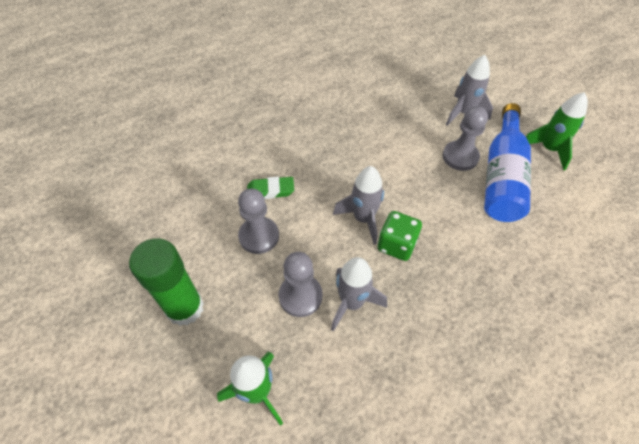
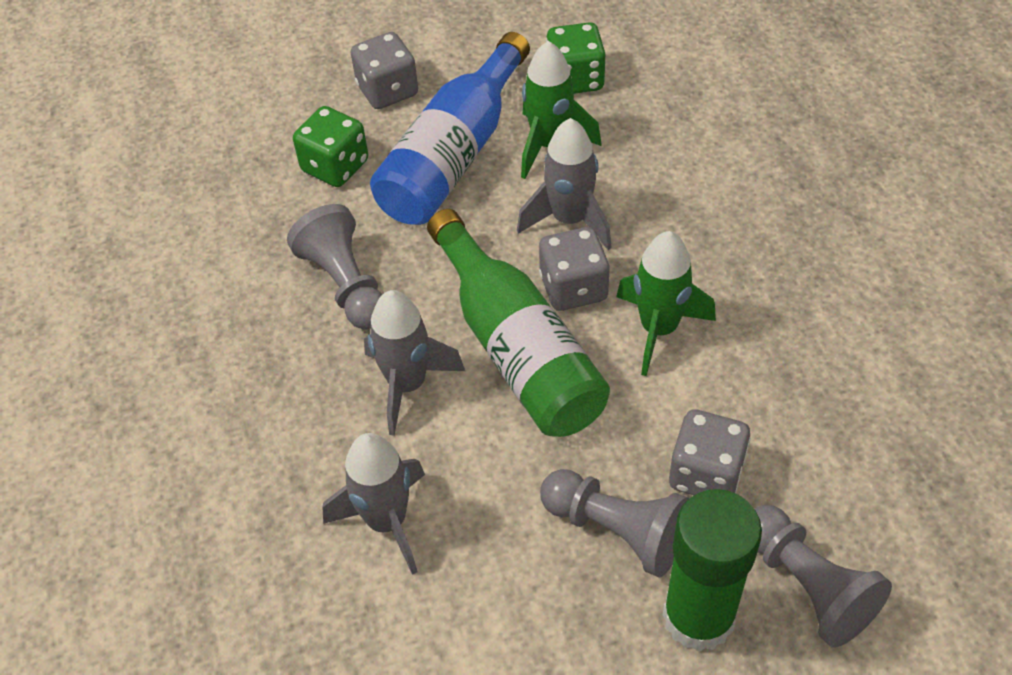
green bottle: 0 -> 1
green dice: 1 -> 2
green eraser: 1 -> 0
grey dice: 0 -> 3

